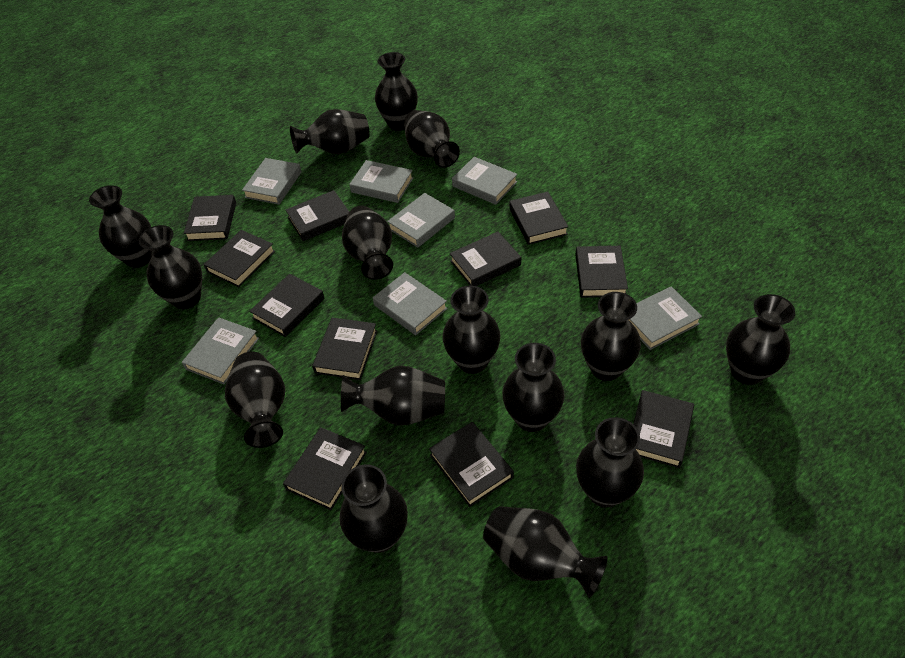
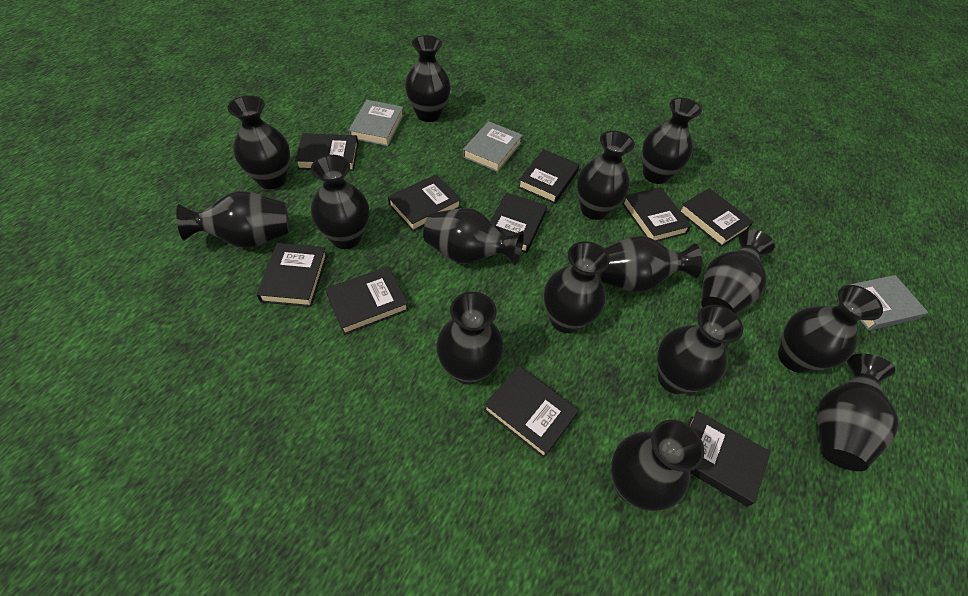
black book: 11 -> 10
grey book: 7 -> 3

